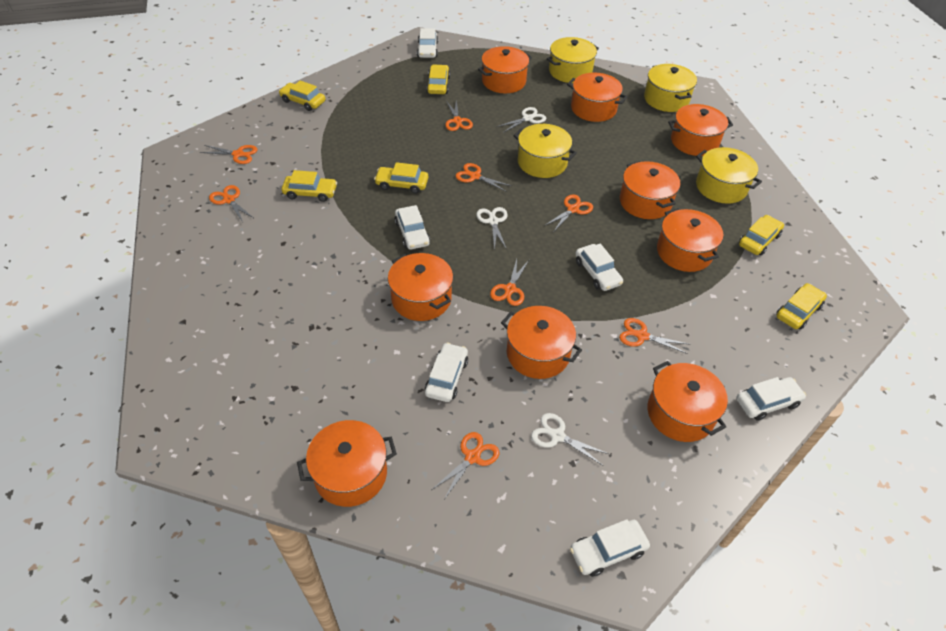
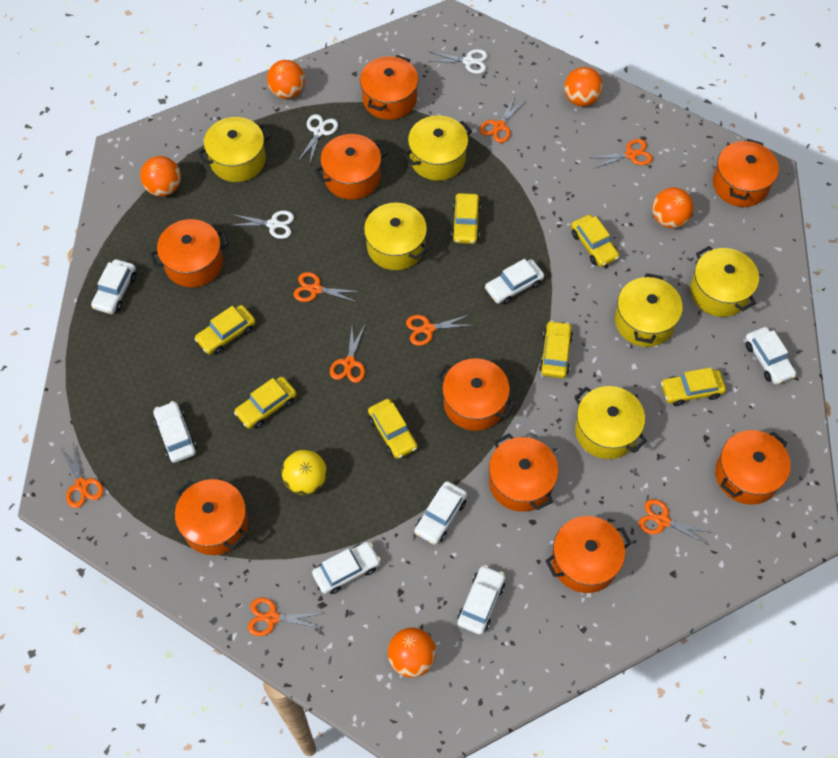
orange ball: 0 -> 5
white car: 6 -> 7
yellow ball: 0 -> 1
yellow car: 6 -> 7
yellow pot: 4 -> 6

